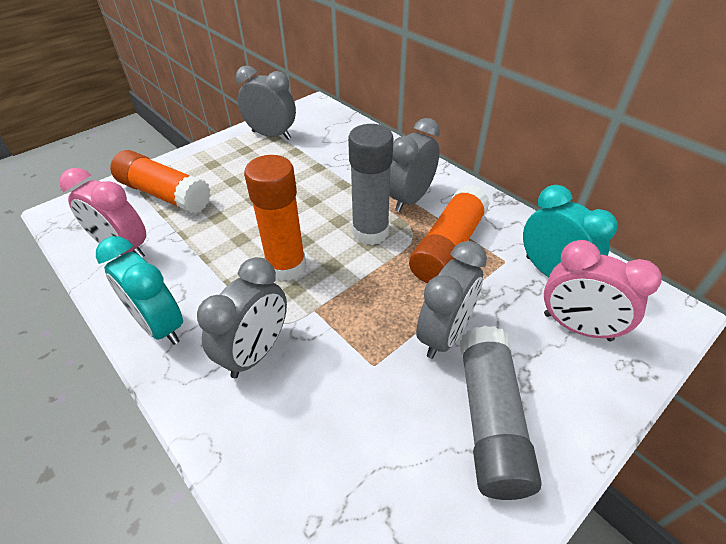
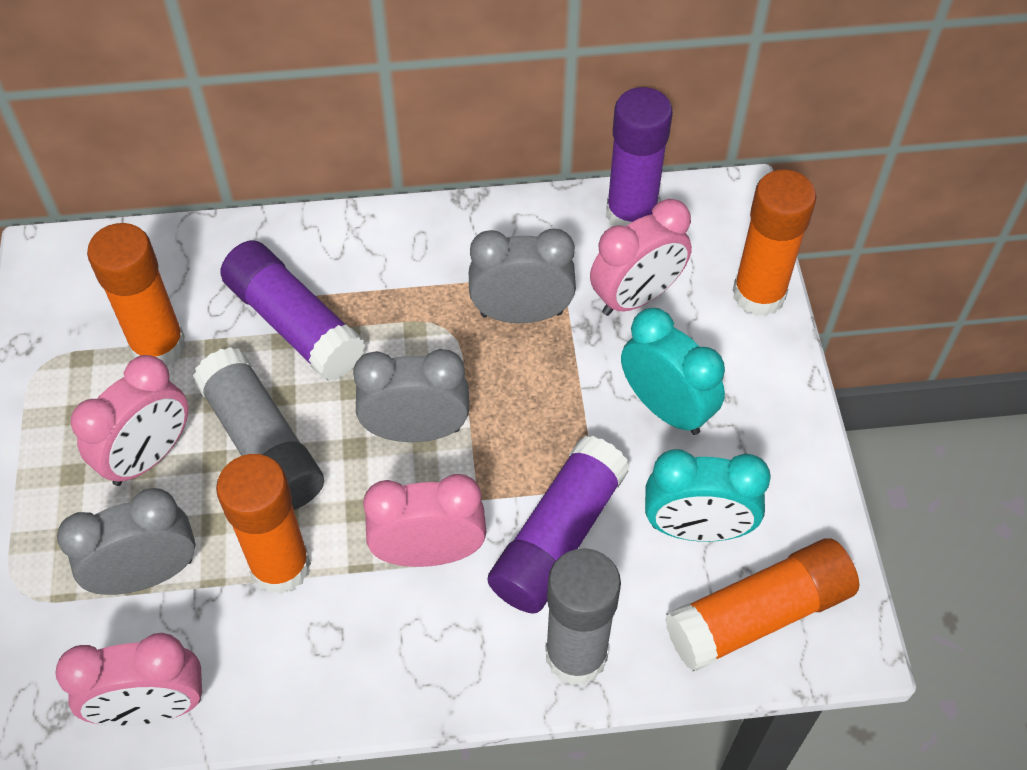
grey clock: 4 -> 3
orange glue stick: 3 -> 4
pink clock: 2 -> 4
purple glue stick: 0 -> 3

